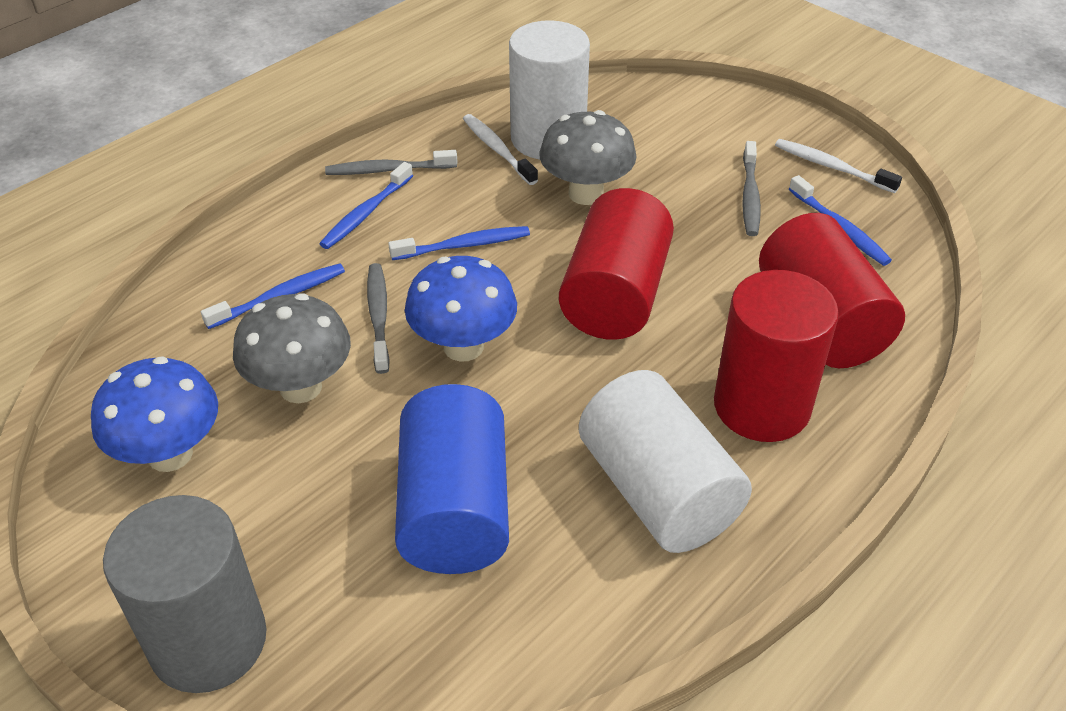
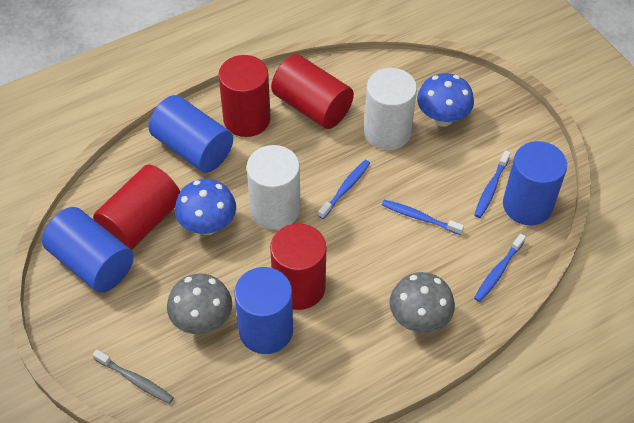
blue cylinder: 1 -> 4
grey cylinder: 1 -> 0
grey toothbrush: 3 -> 1
red cylinder: 3 -> 4
white toothbrush: 2 -> 0

